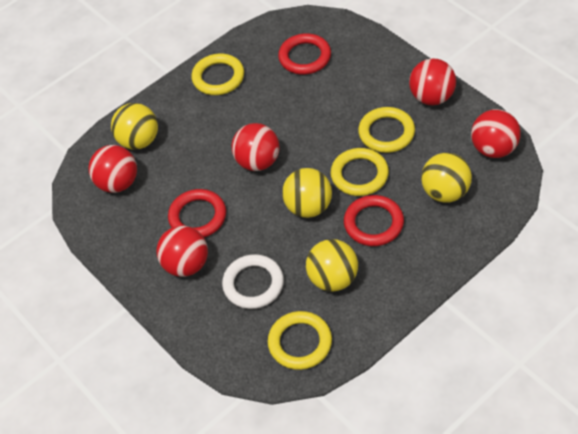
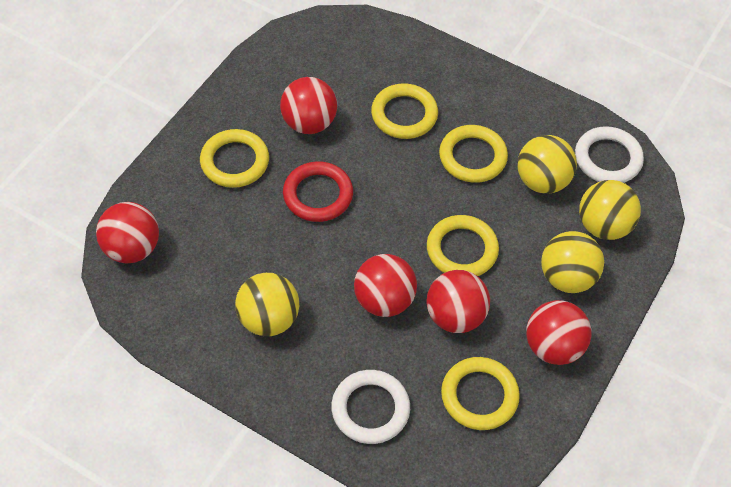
red ring: 3 -> 1
white ring: 1 -> 2
yellow ring: 4 -> 5

